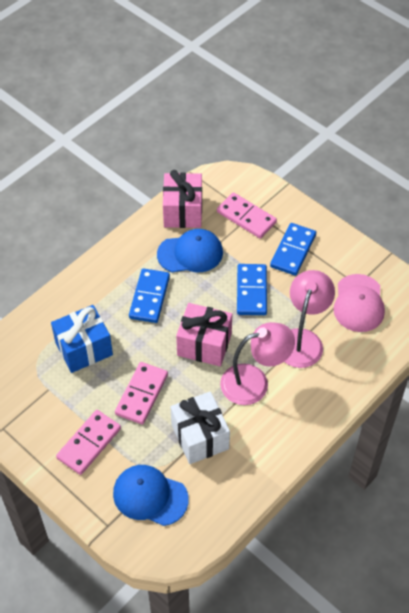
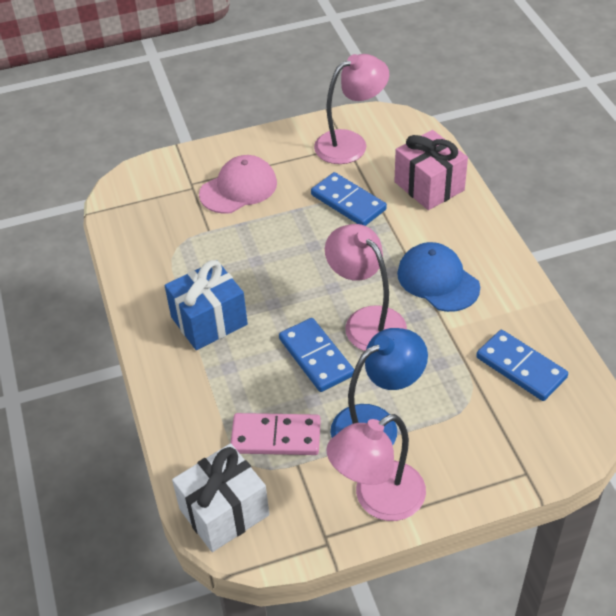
blue cap: 2 -> 1
blue lamp: 0 -> 1
pink domino: 3 -> 1
pink gift: 2 -> 1
pink lamp: 2 -> 3

